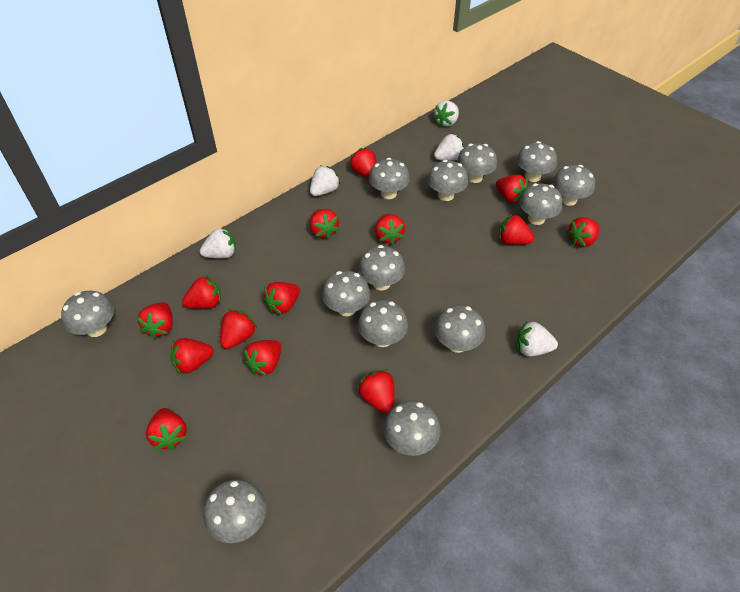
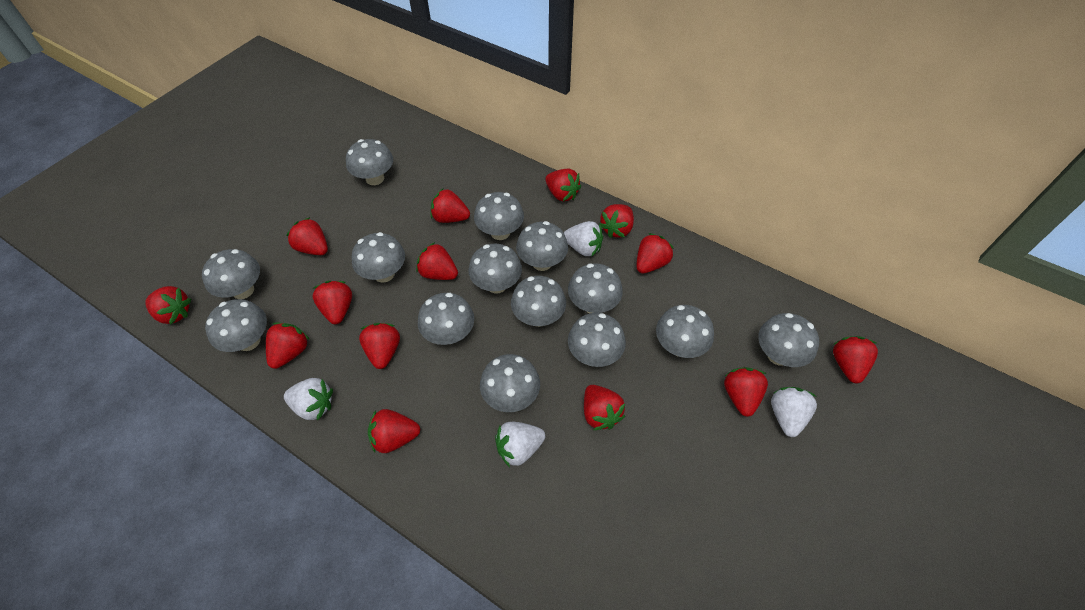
grey mushroom: 13 -> 14
white strawberry: 5 -> 4

